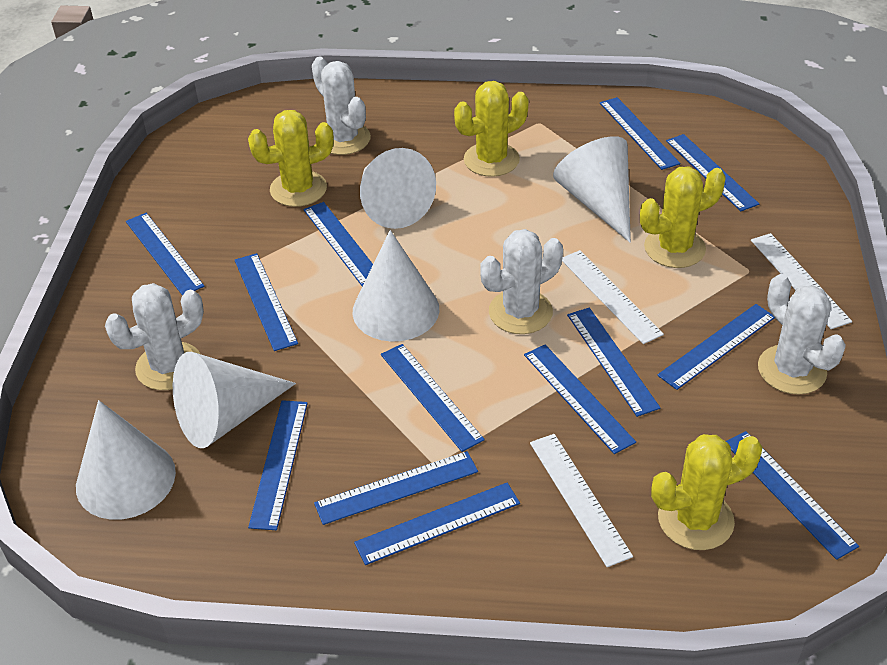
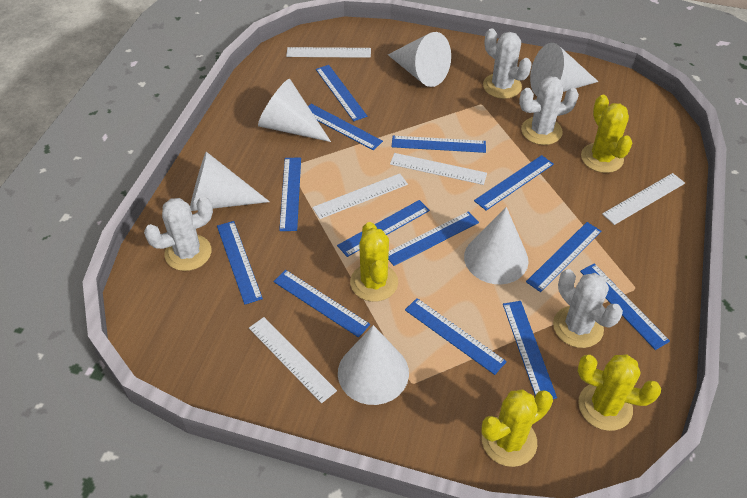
white cone: 5 -> 6
white ruler: 3 -> 5

